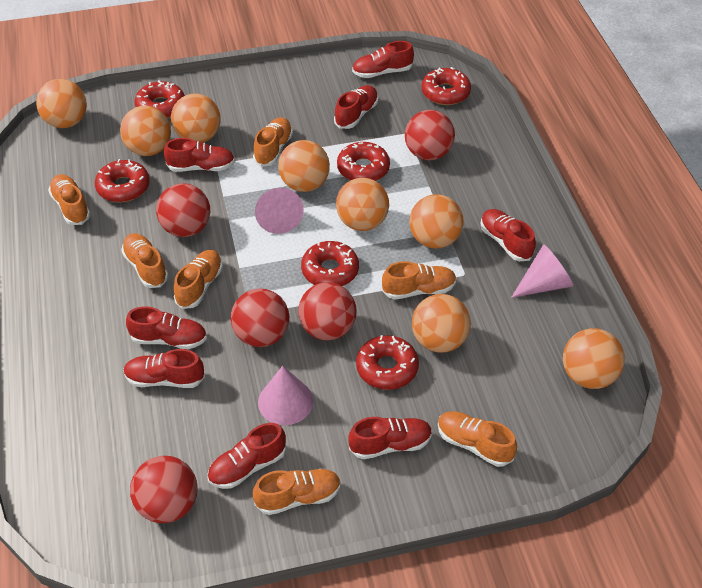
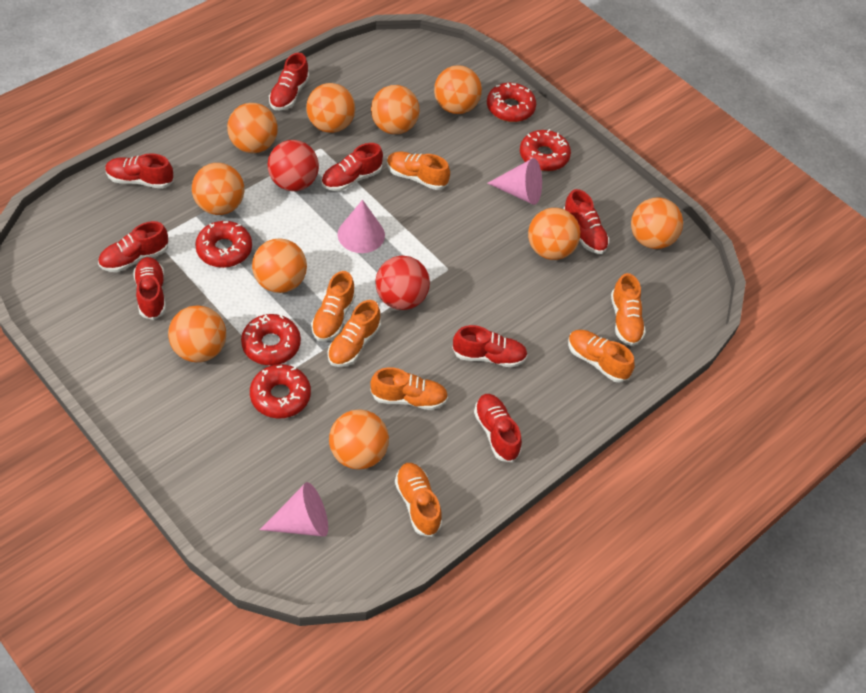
orange ball: 8 -> 10
red ball: 5 -> 2
red donut: 6 -> 5

